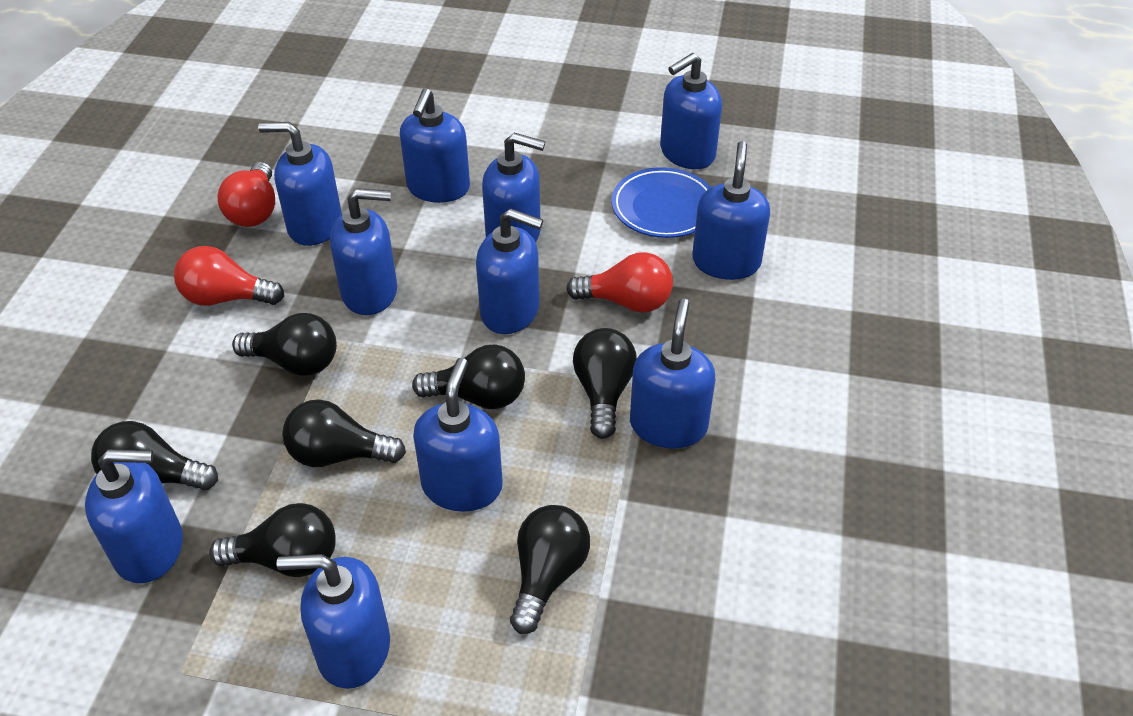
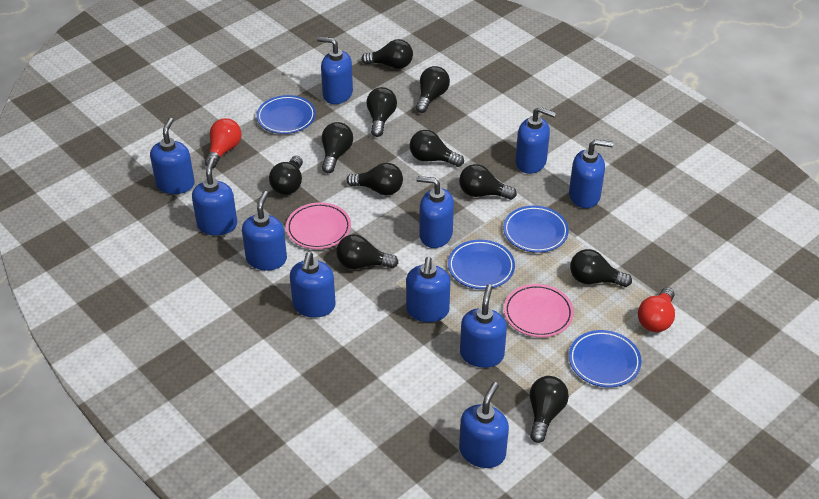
black light bulb: 7 -> 11
blue plate: 1 -> 4
pink plate: 0 -> 2
red light bulb: 3 -> 2

